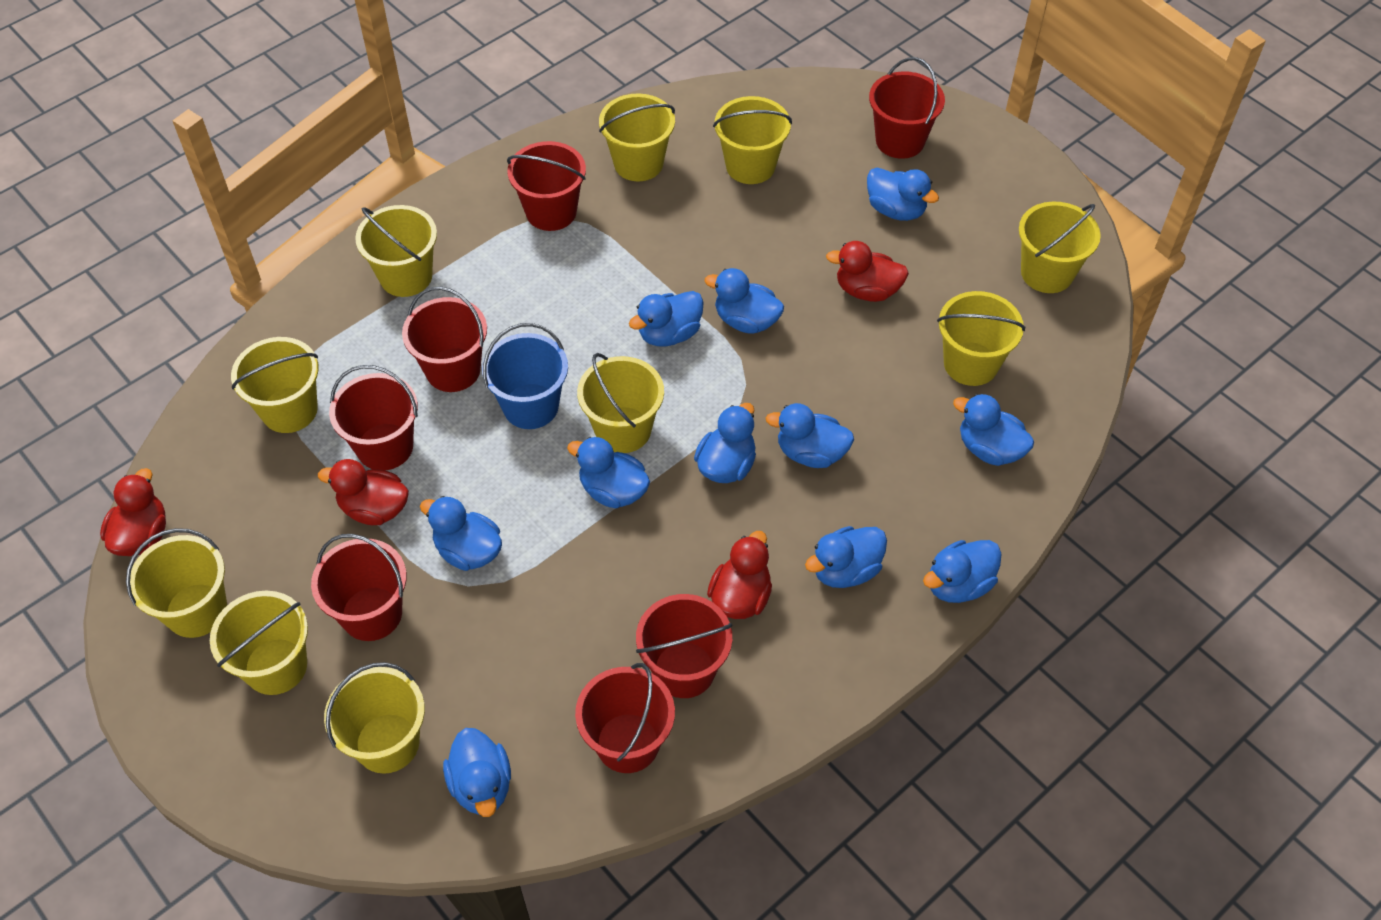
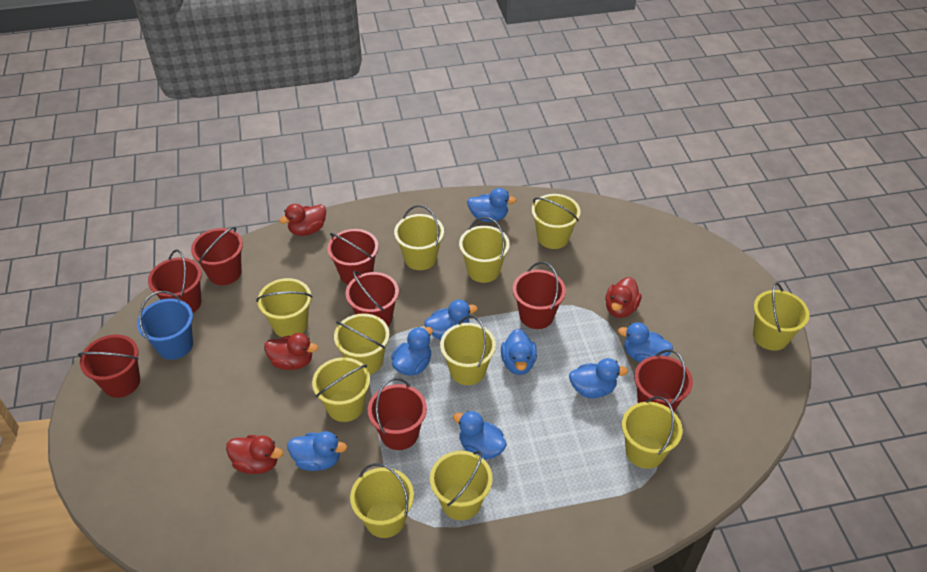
blue duck: 11 -> 8
red bucket: 7 -> 8
yellow bucket: 10 -> 11

